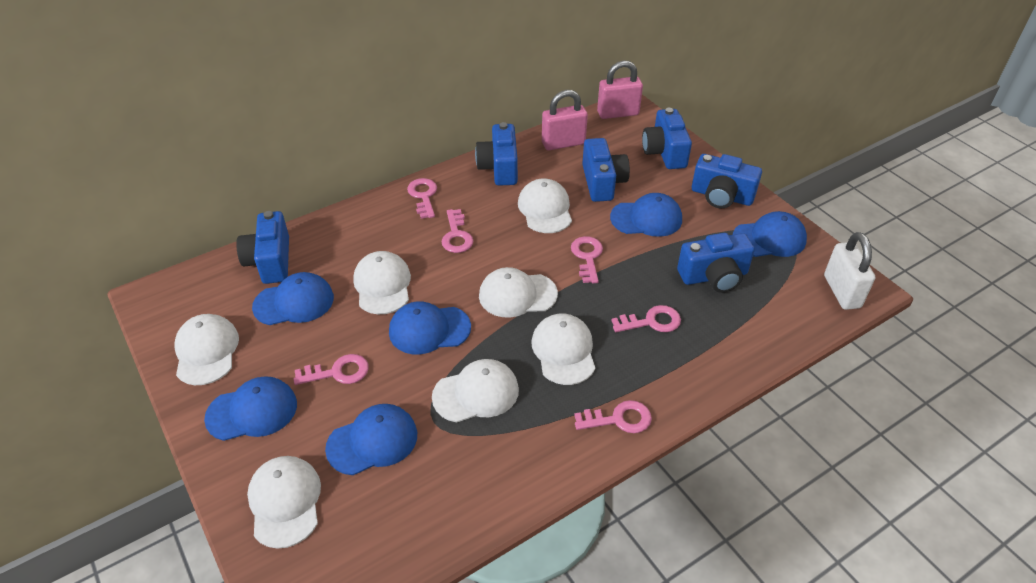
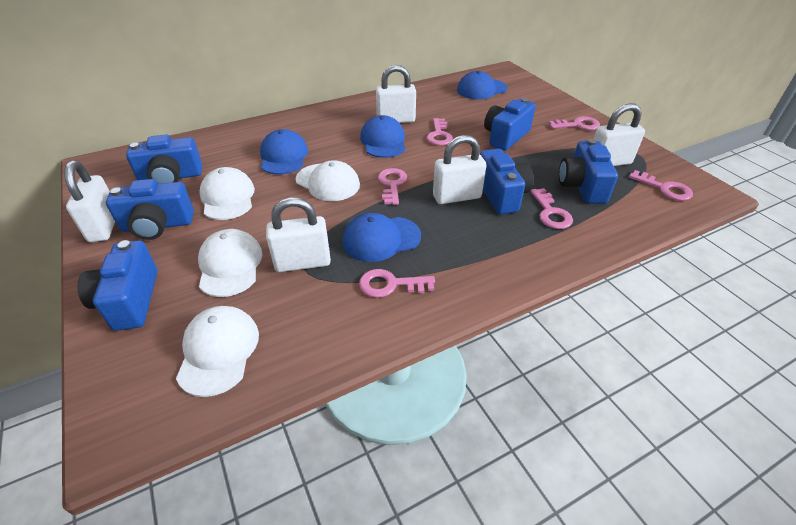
blue cap: 6 -> 4
pink padlock: 2 -> 0
white cap: 7 -> 4
white padlock: 1 -> 5

